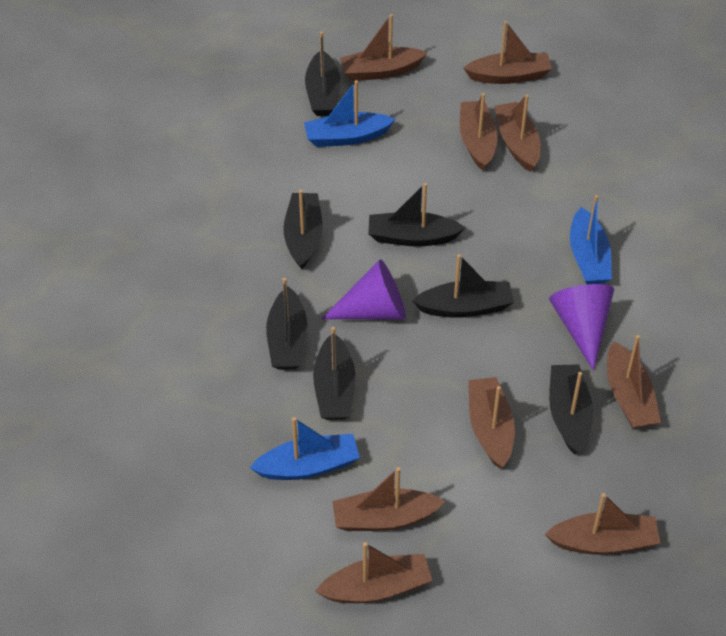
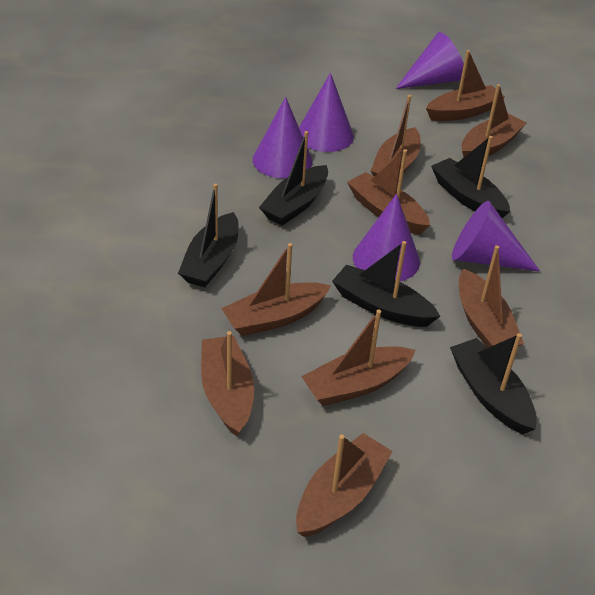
black boat: 7 -> 5
blue boat: 3 -> 0
purple cone: 2 -> 5

